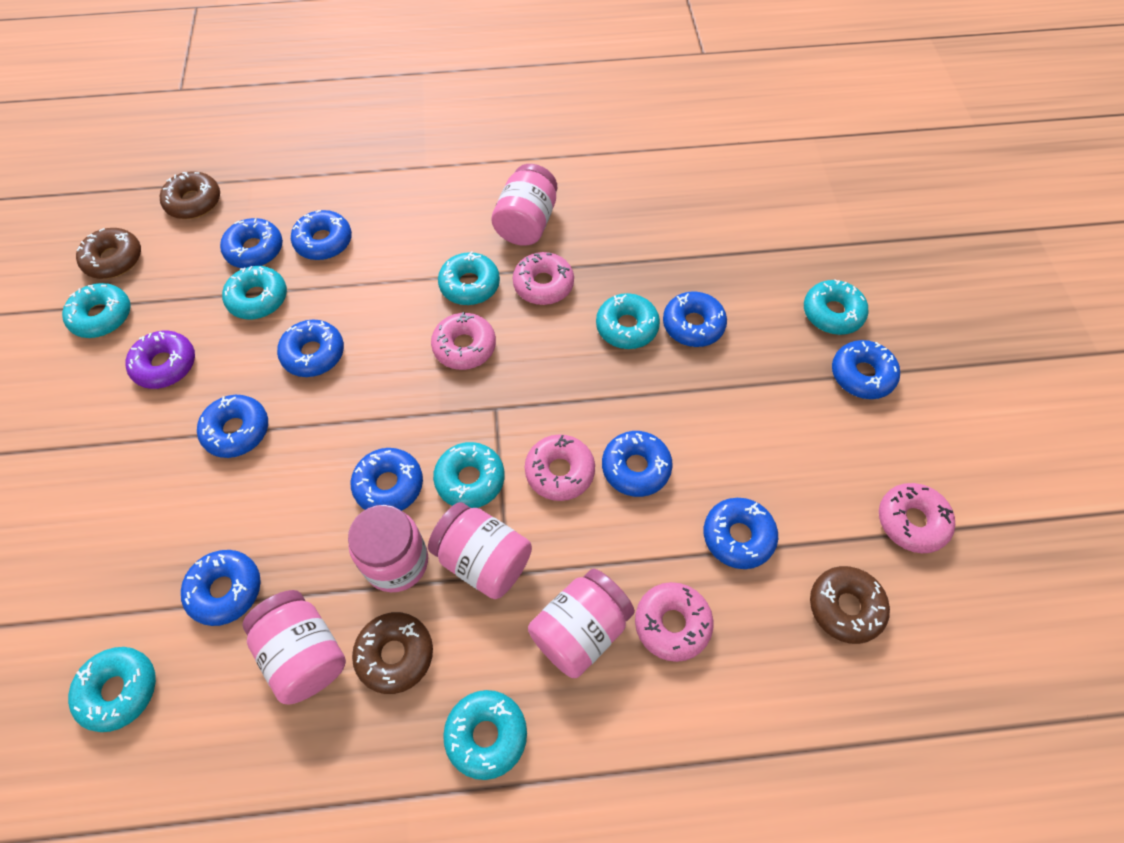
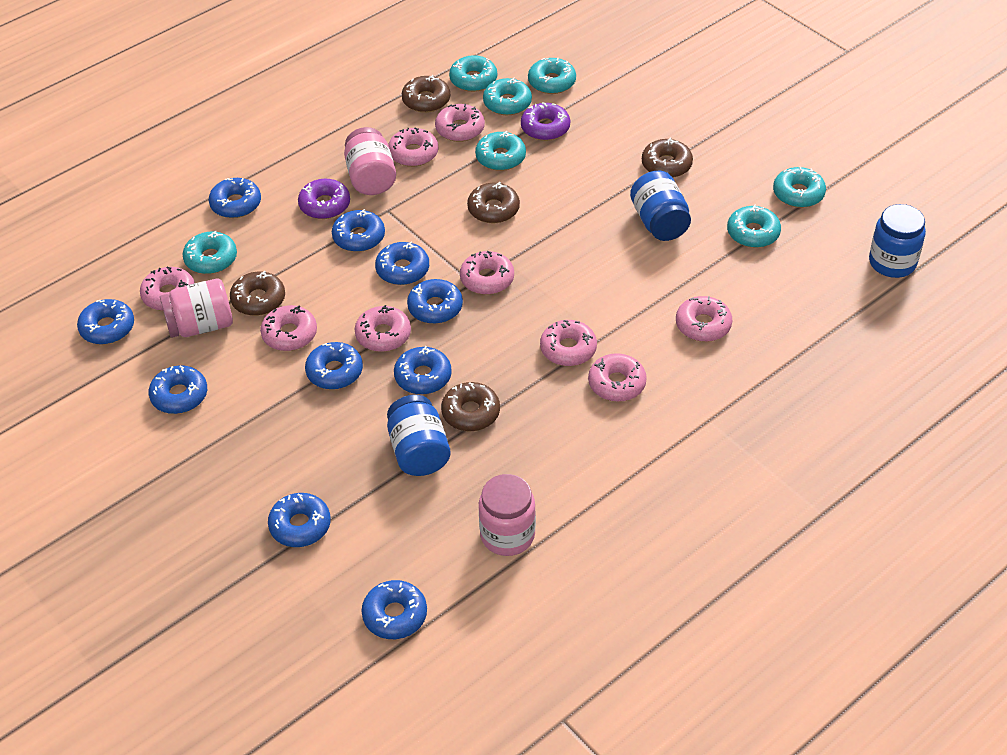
blue jar: 0 -> 3
brown donut: 4 -> 5
pink donut: 5 -> 9
pink jar: 5 -> 3
purple donut: 1 -> 2
turquoise donut: 8 -> 7

